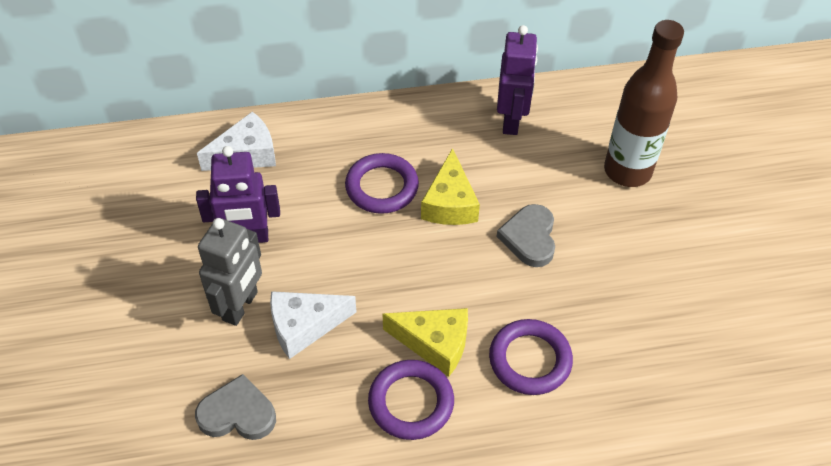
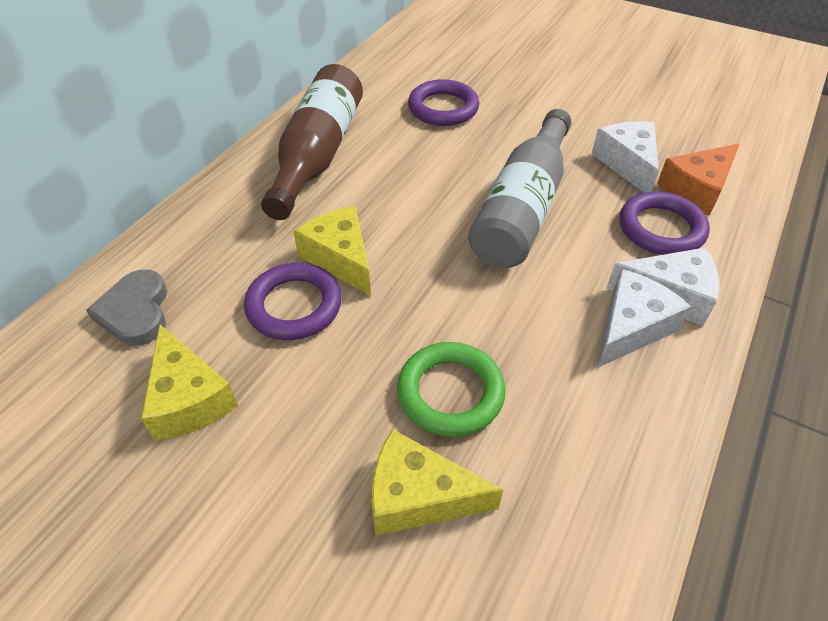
green ring: 0 -> 1
grey bottle: 0 -> 1
grey heart: 2 -> 1
grey robot: 1 -> 0
orange cheese: 0 -> 1
purple robot: 2 -> 0
white cheese: 2 -> 3
yellow cheese: 2 -> 3

